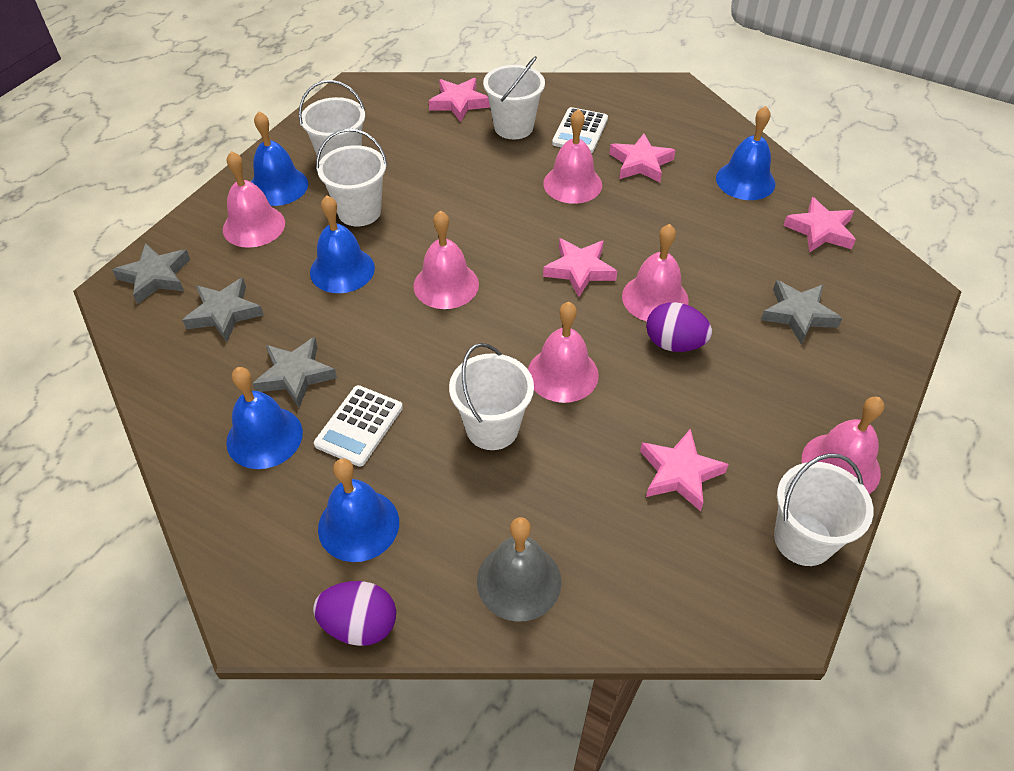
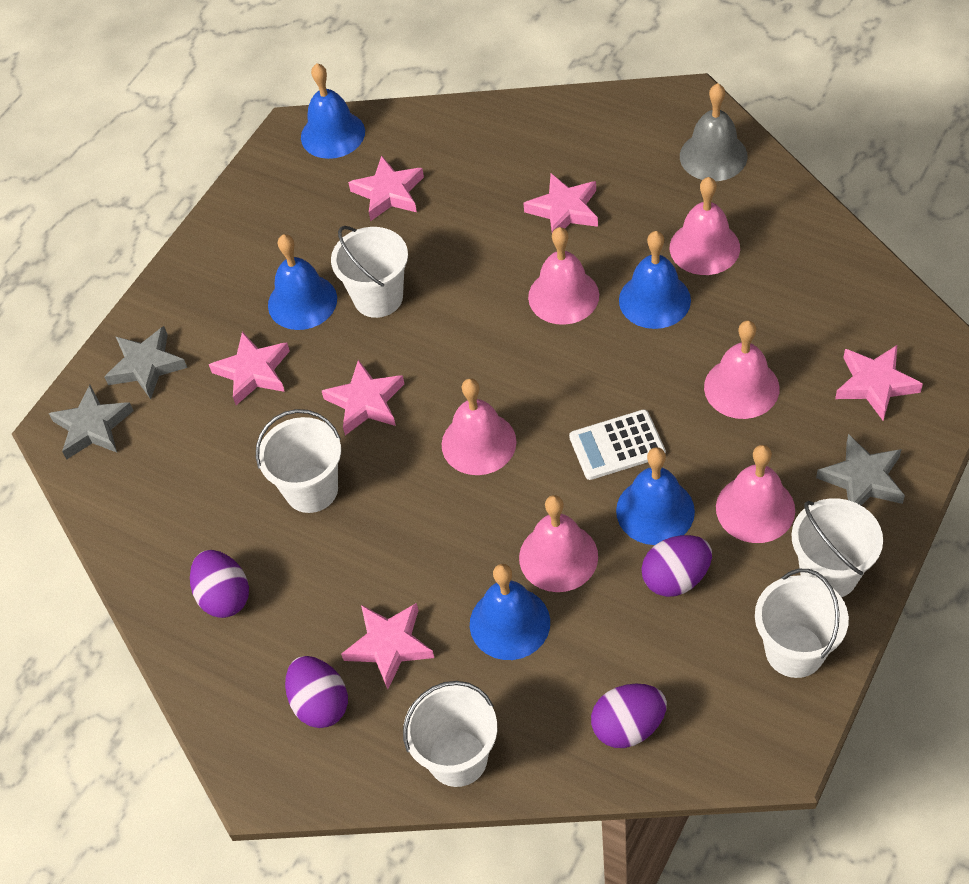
grey star: 4 -> 3
pink star: 5 -> 6
purple egg: 2 -> 4
white calculator: 2 -> 1

